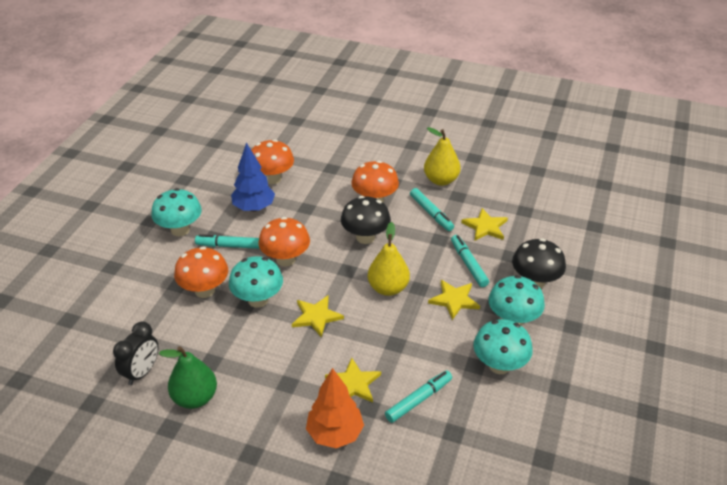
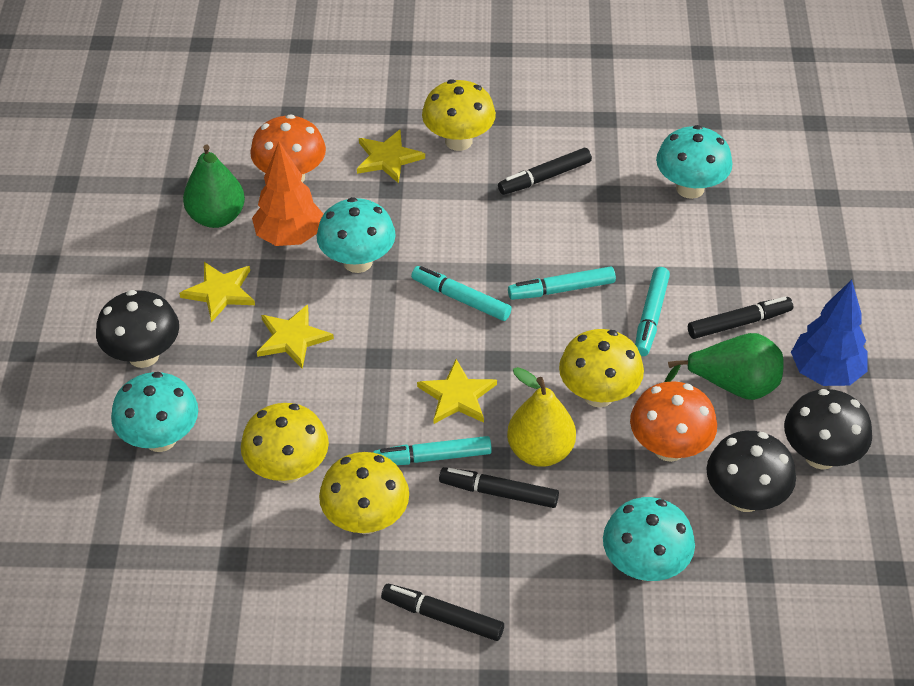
black clock: 1 -> 0
black marker: 0 -> 4
black mushroom: 2 -> 3
green pear: 1 -> 2
orange mushroom: 4 -> 2
yellow mushroom: 0 -> 4
yellow pear: 2 -> 1

